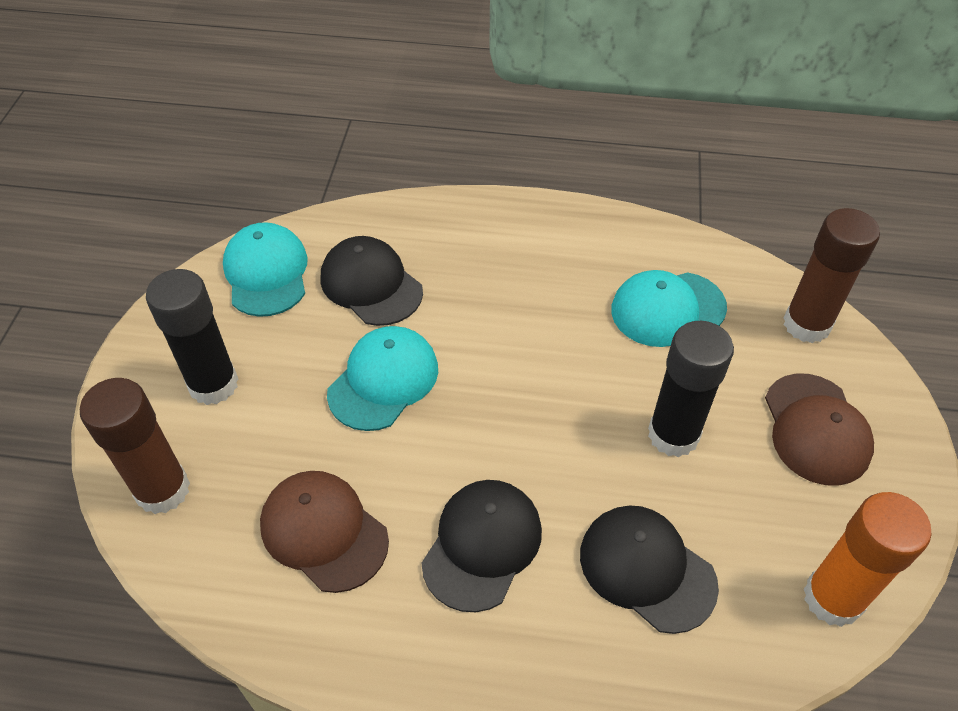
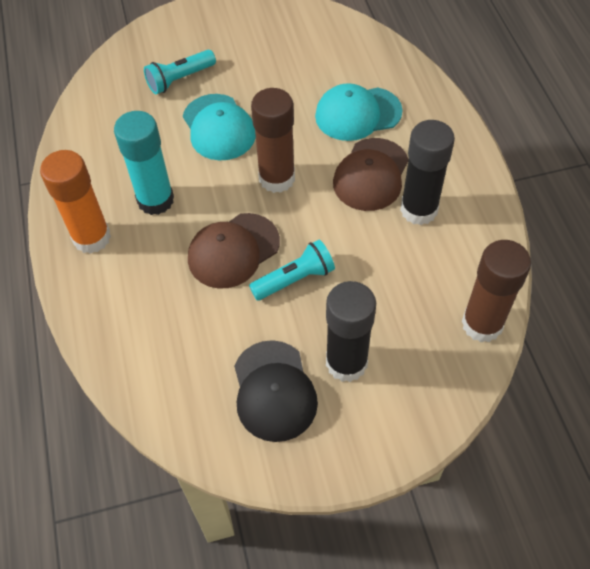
black cap: 3 -> 1
turquoise cap: 3 -> 2
turquoise flashlight: 0 -> 2
turquoise glue stick: 0 -> 1

